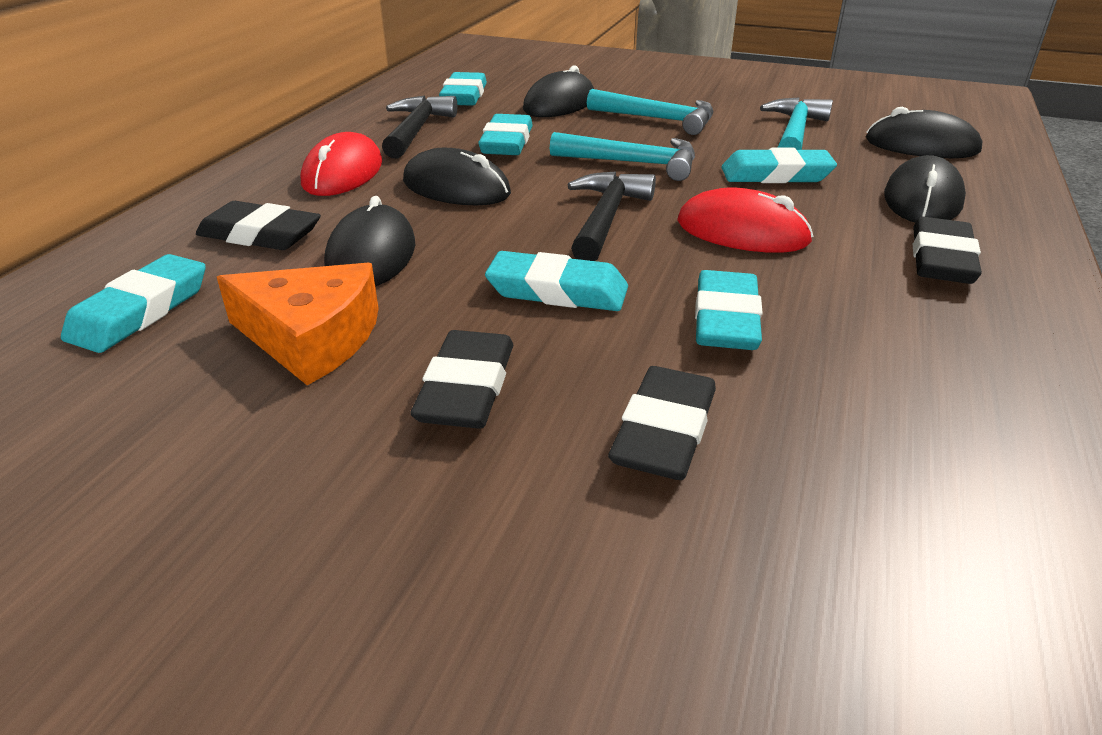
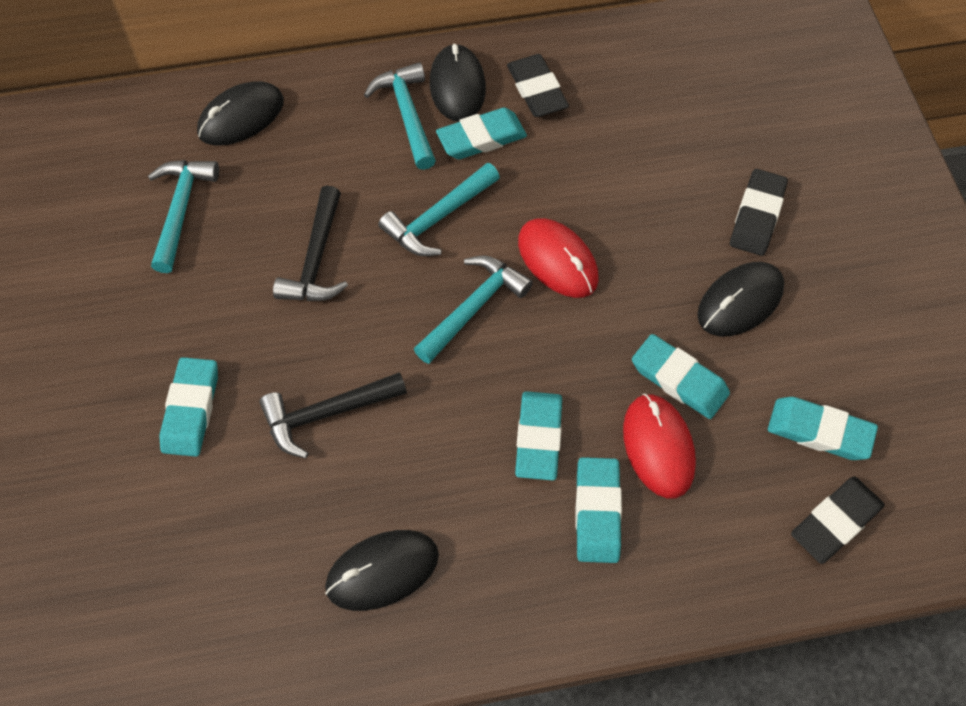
black eraser: 4 -> 3
black mouse: 5 -> 4
orange cheese: 1 -> 0
turquoise hammer: 3 -> 4

